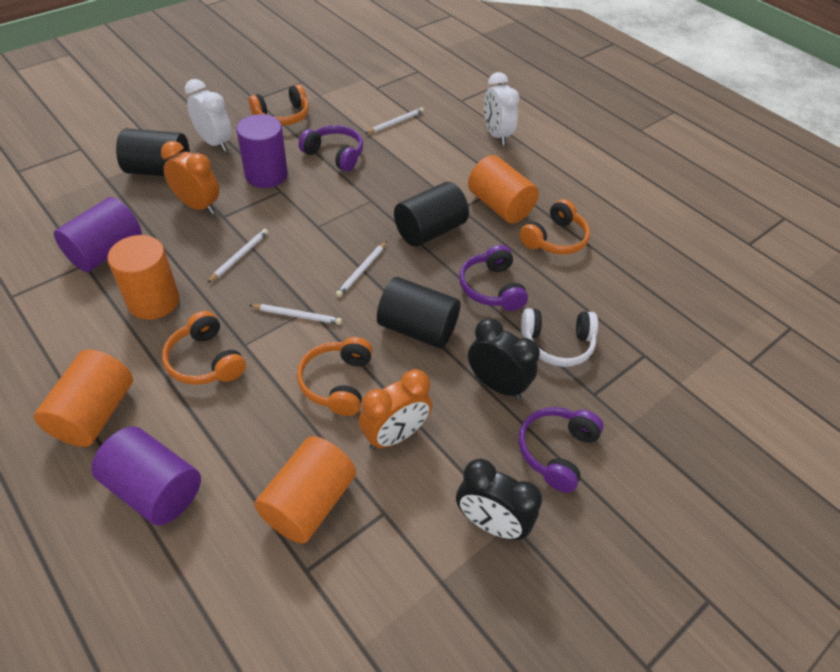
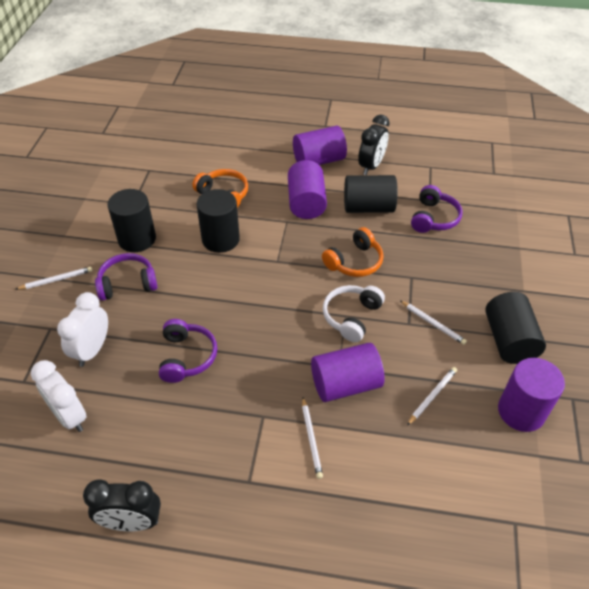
black cylinder: 3 -> 4
orange clock: 2 -> 0
orange cylinder: 4 -> 0
orange headphones: 4 -> 2
purple cylinder: 3 -> 4

